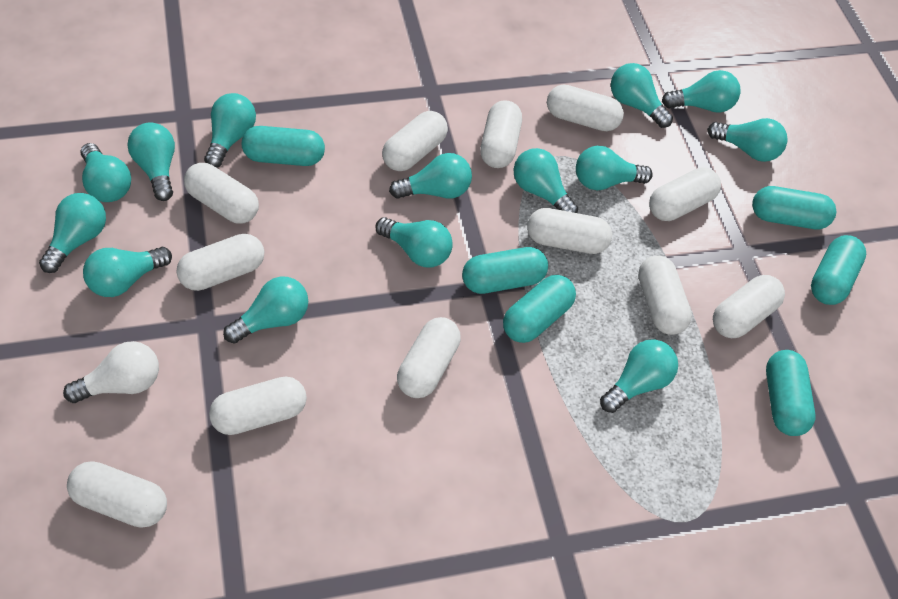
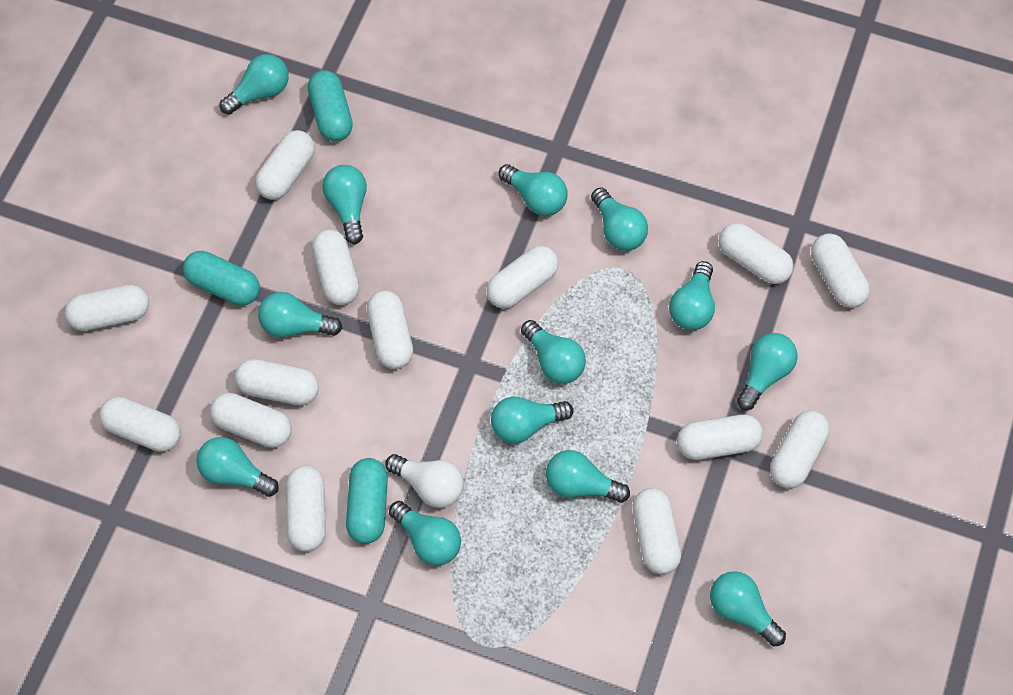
turquoise capsule: 6 -> 3
turquoise light bulb: 14 -> 13
white capsule: 12 -> 14

